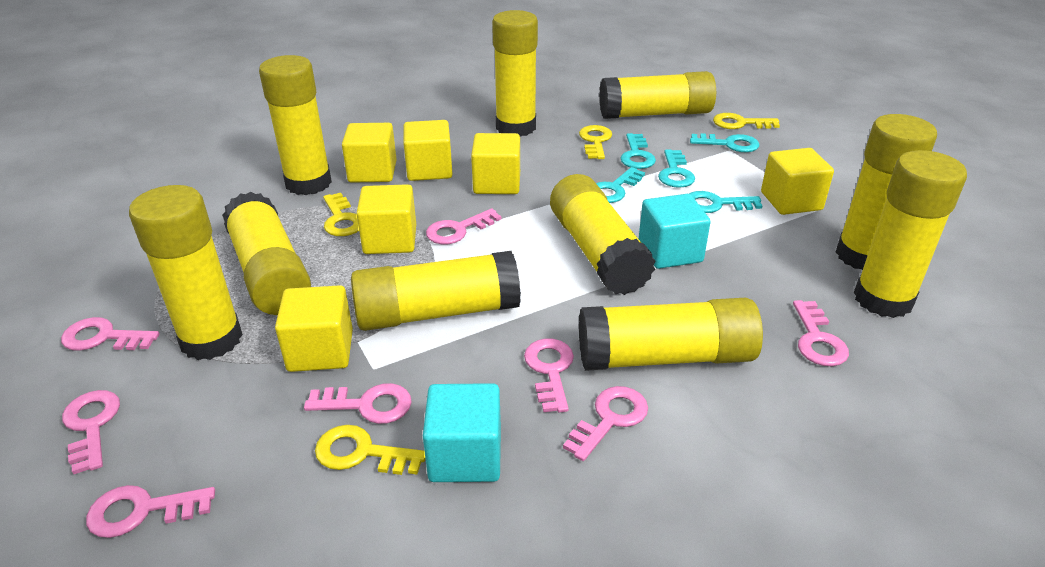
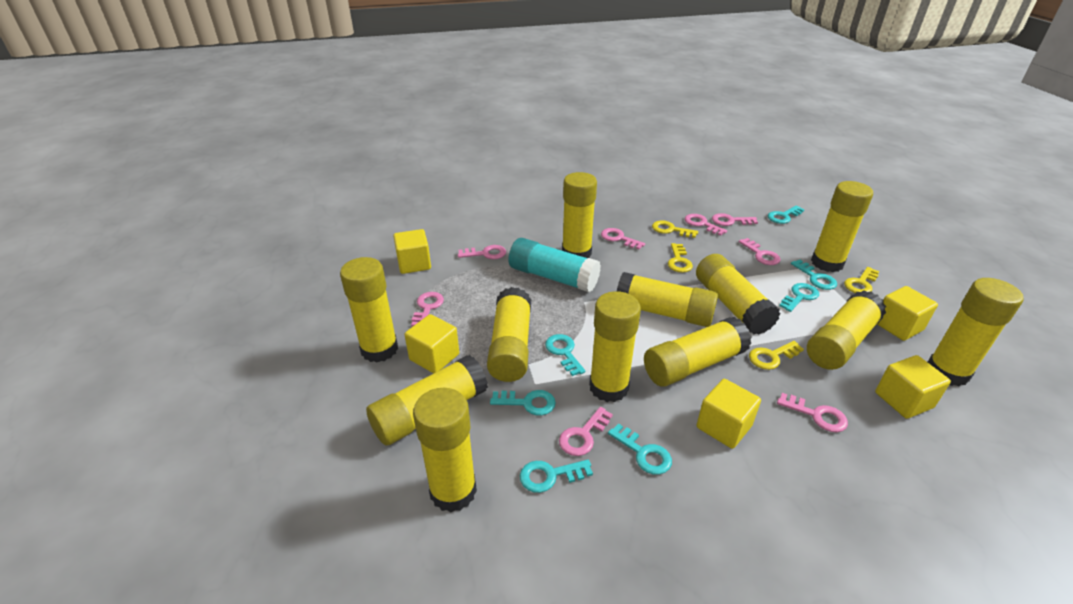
turquoise cube: 2 -> 0
turquoise glue stick: 0 -> 1
turquoise key: 5 -> 7
yellow cube: 6 -> 5
yellow glue stick: 10 -> 12

